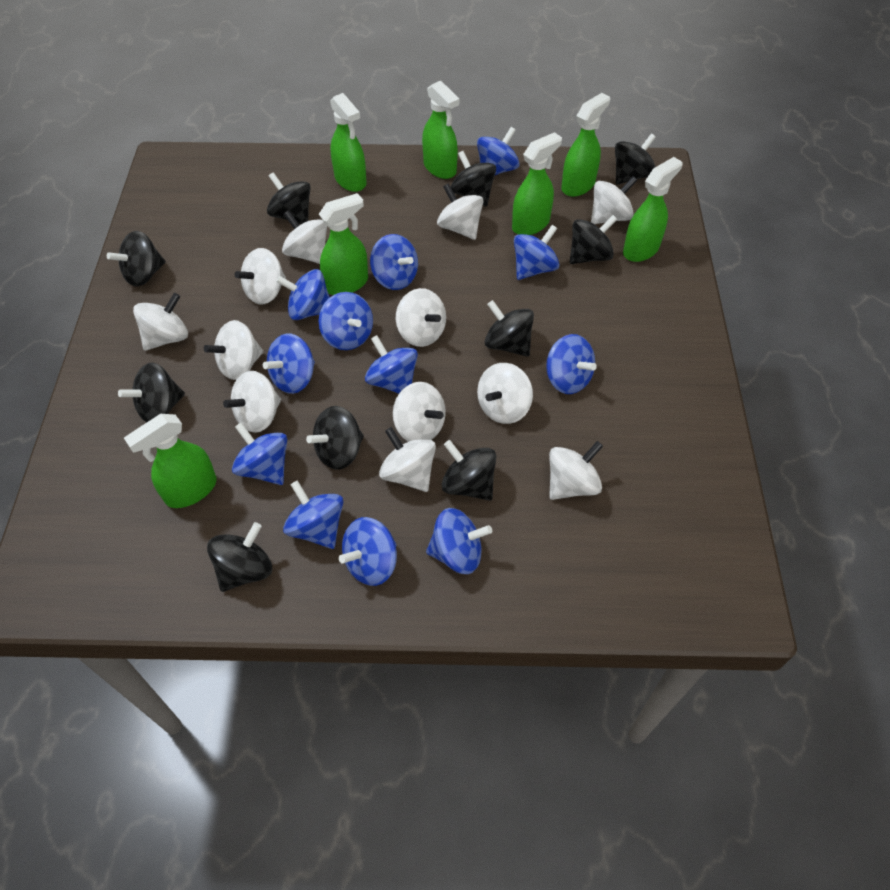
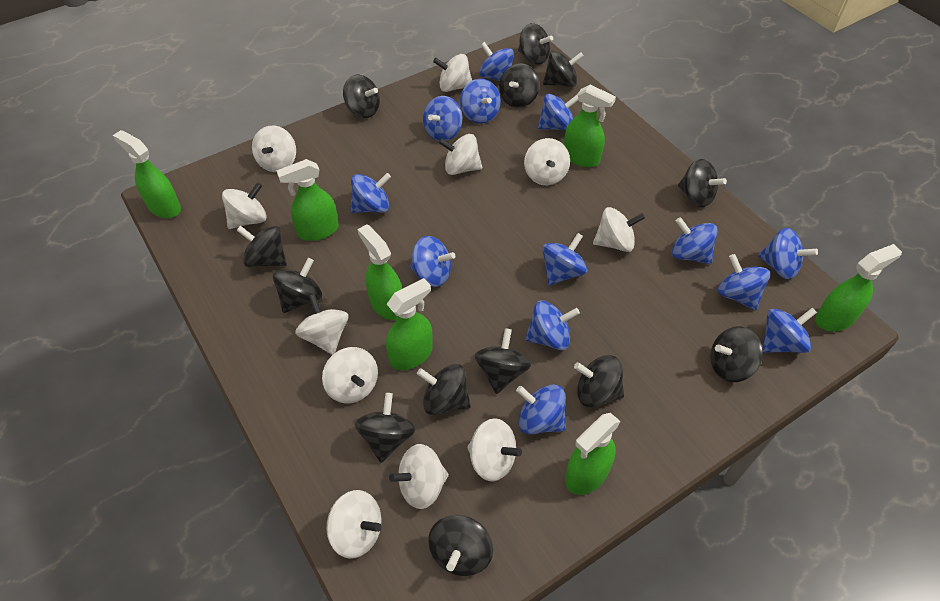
black spinning top: 10 -> 13
blue spinning top: 12 -> 13
white spinning top: 12 -> 11

